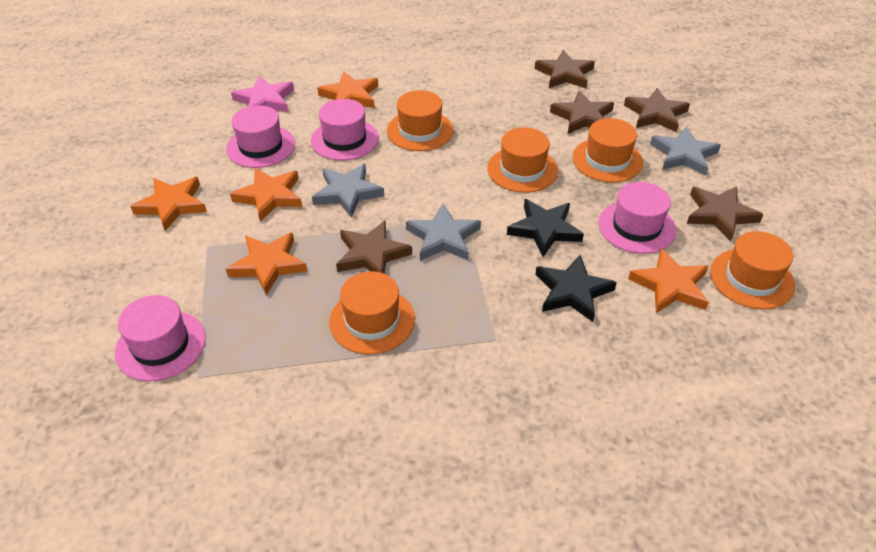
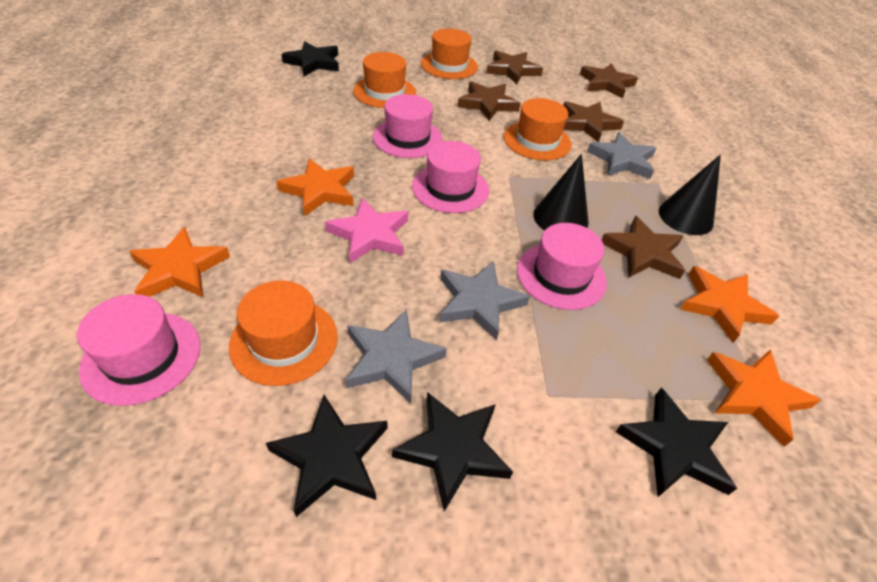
black cone: 0 -> 2
black star: 2 -> 4
orange hat: 5 -> 4
orange star: 5 -> 4

